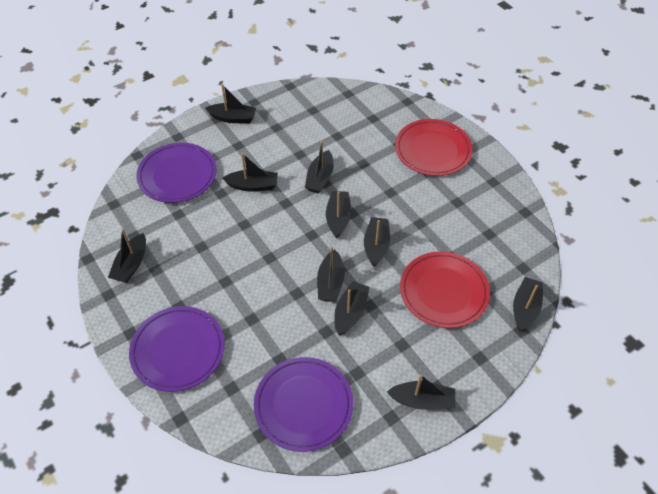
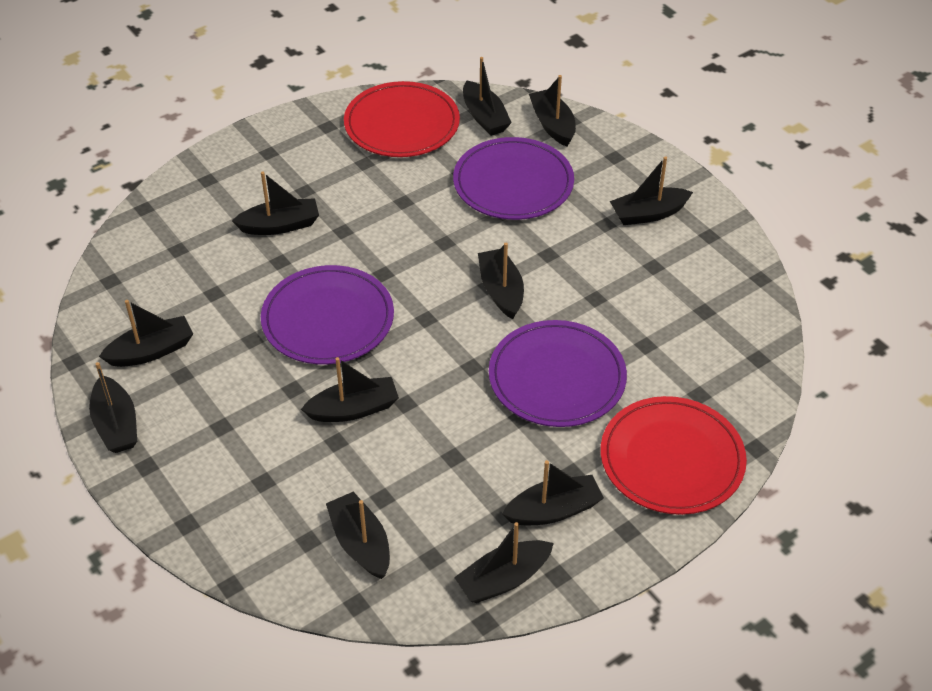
black boat: 10 -> 11

